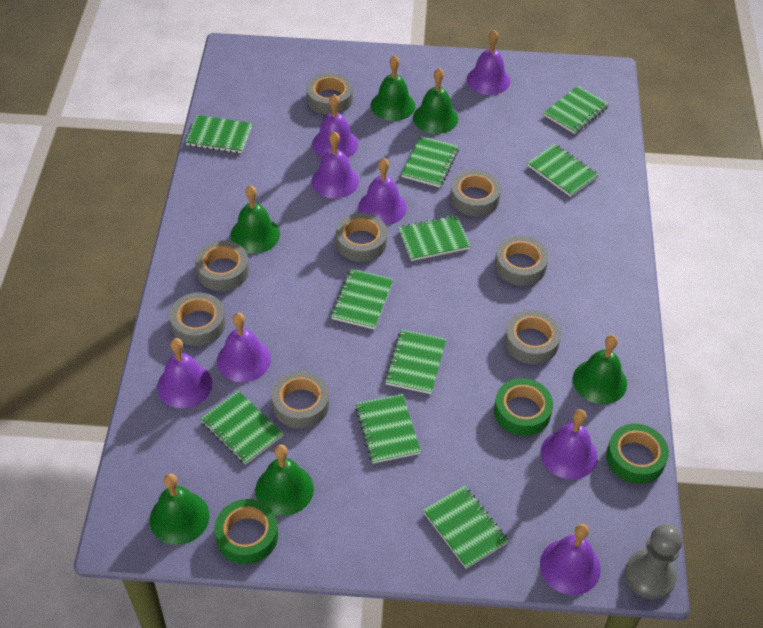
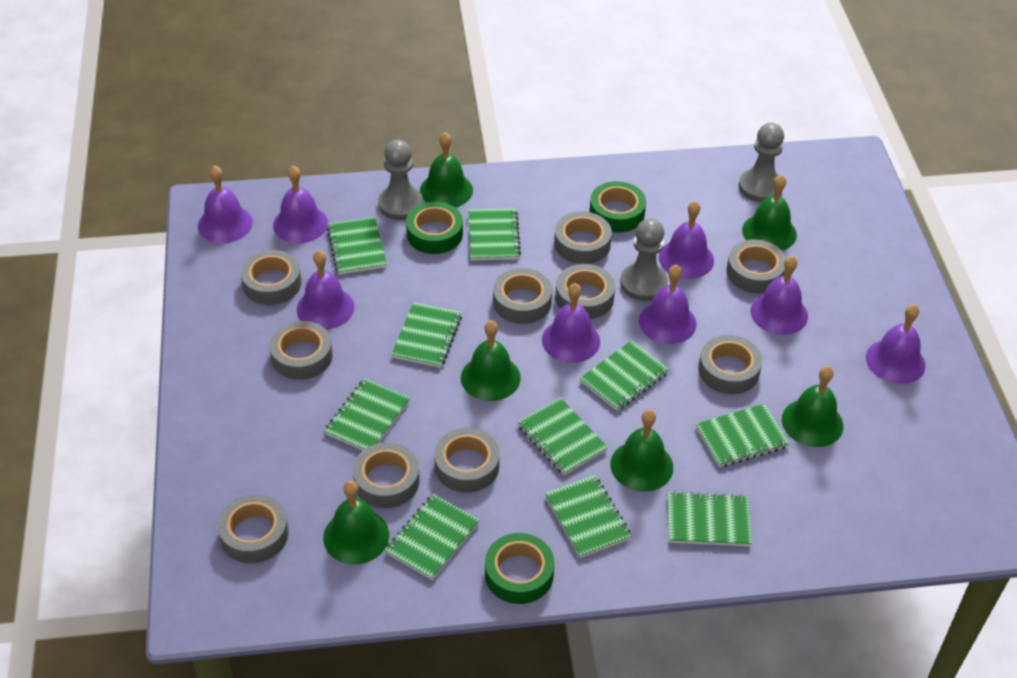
grey pawn: 1 -> 3
grey tape: 8 -> 10

